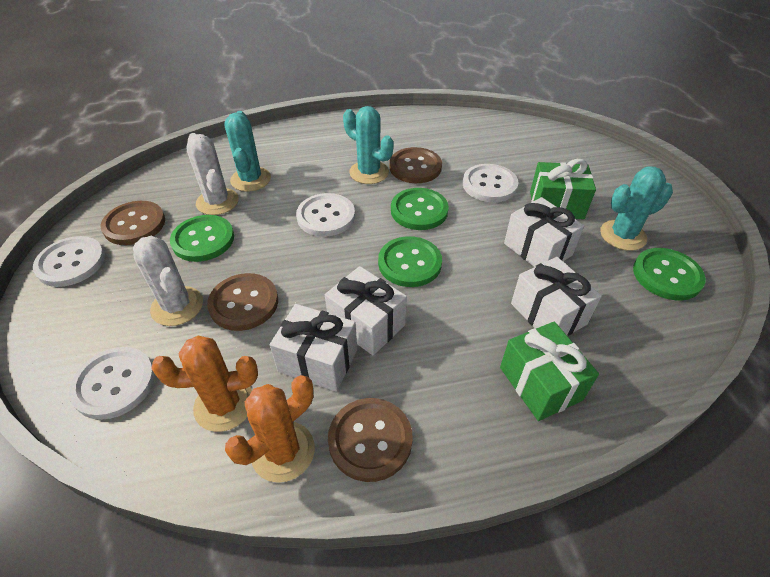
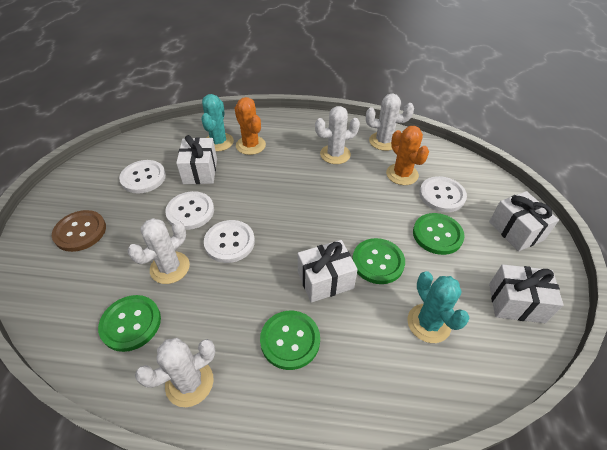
brown button: 4 -> 1
green gift: 2 -> 0
turquoise cactus: 3 -> 2
white cactus: 2 -> 4

